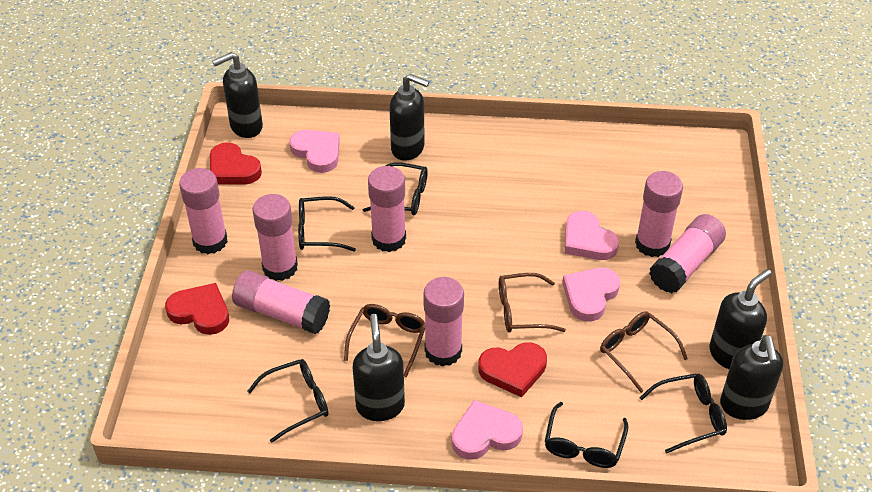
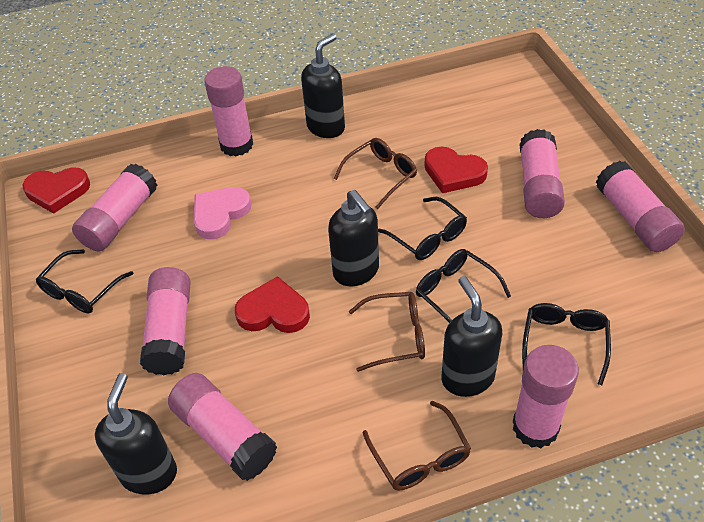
black glasses: 5 -> 4
black soap dispenser: 5 -> 4
pink heart: 4 -> 1

